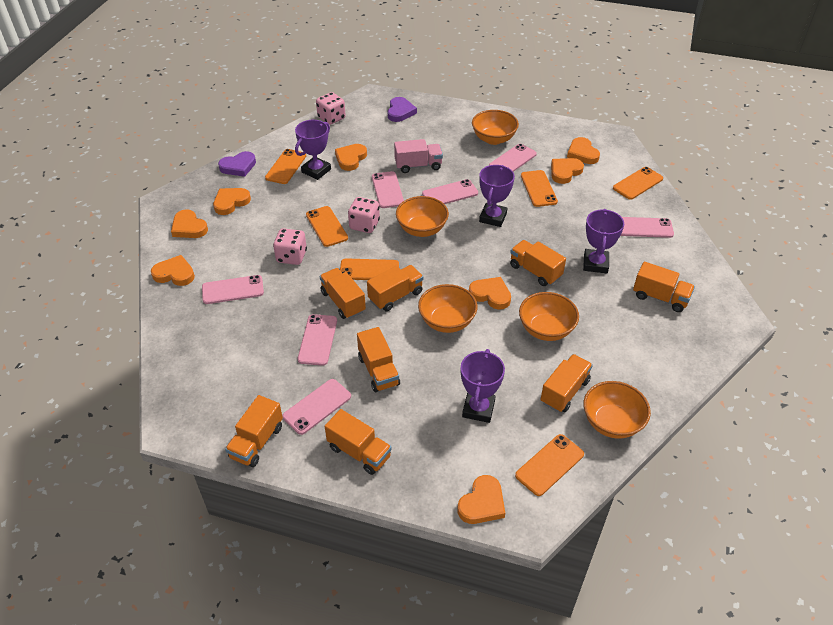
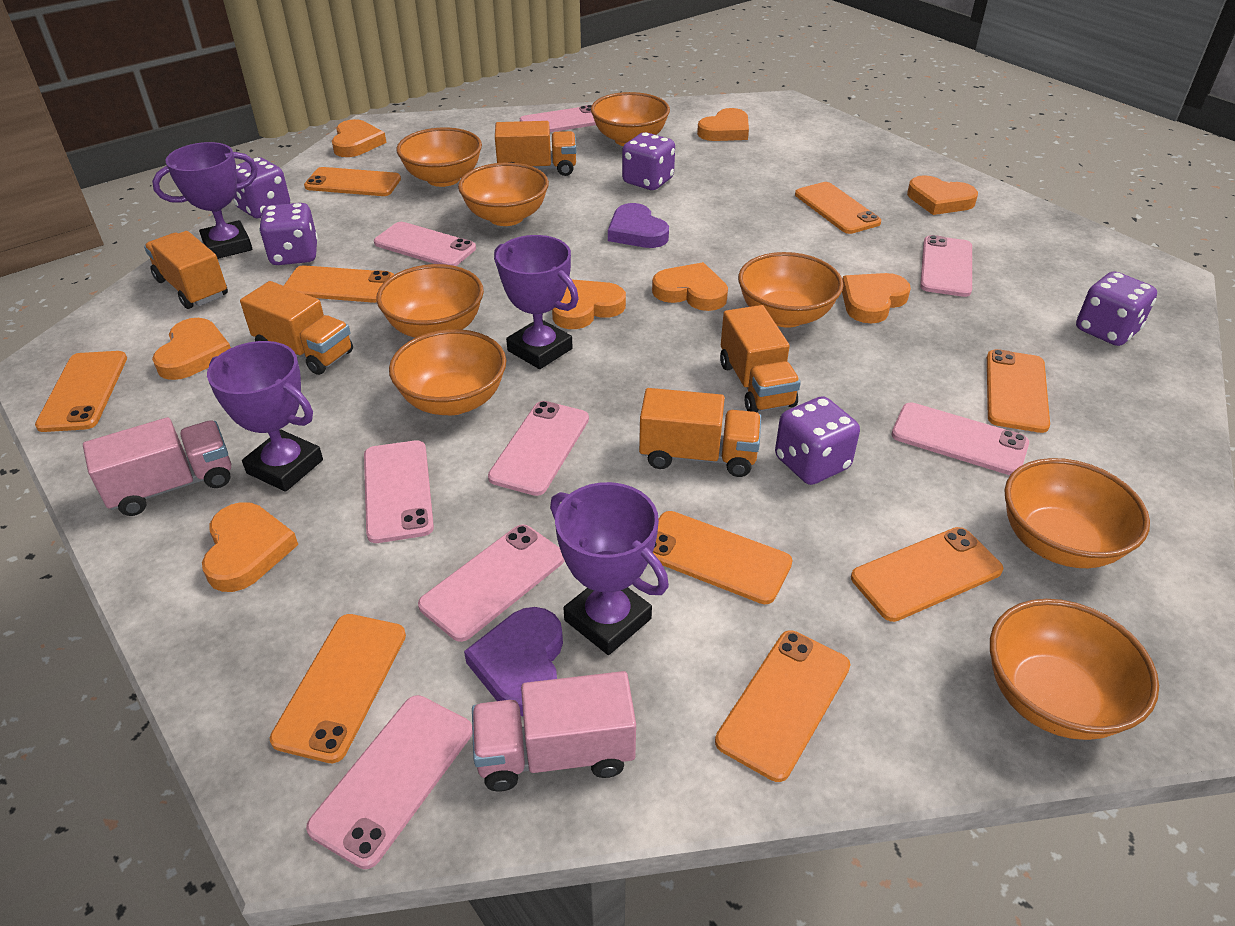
orange bowl: 5 -> 8
orange phone: 6 -> 9
orange truck: 8 -> 5
pink dice: 3 -> 0
pink phone: 7 -> 8
pink truck: 1 -> 2
purple dice: 0 -> 5

